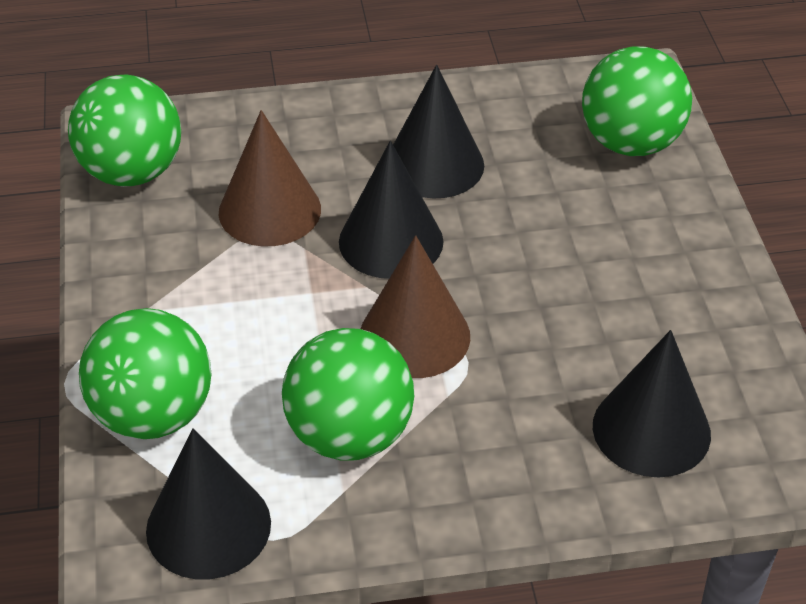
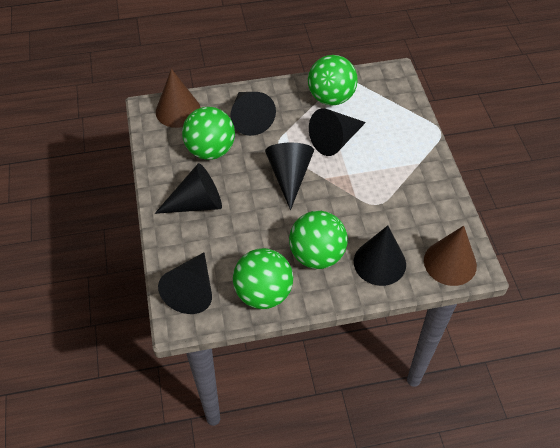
black cone: 4 -> 6

